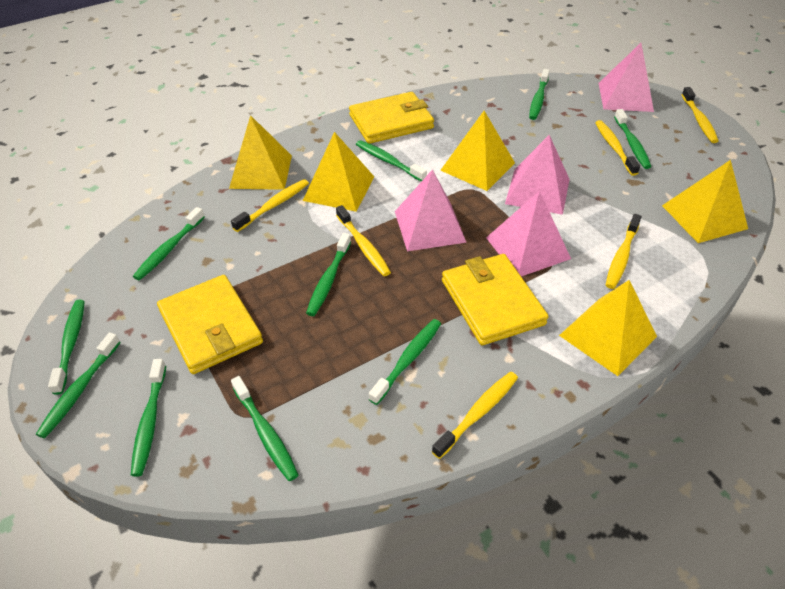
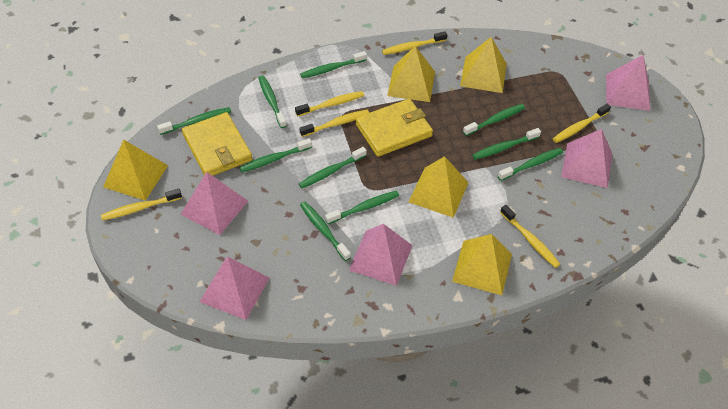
pink pyramid: 4 -> 5
yellow wallet: 3 -> 2

